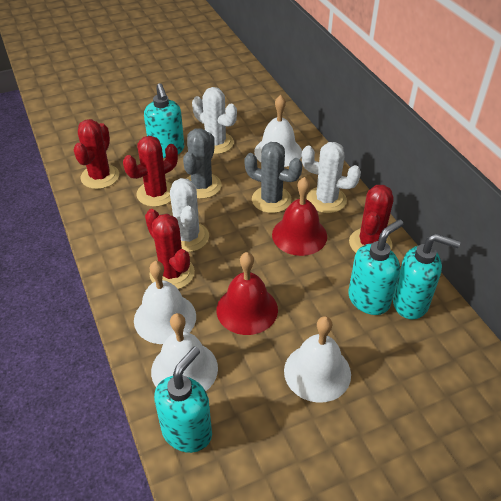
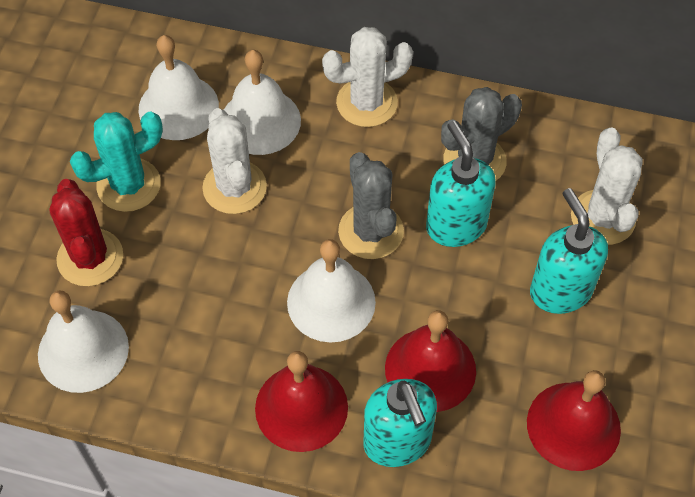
red bell: 2 -> 3
red cactus: 4 -> 1
turquoise cactus: 0 -> 1
turquoise soap dispenser: 4 -> 3

